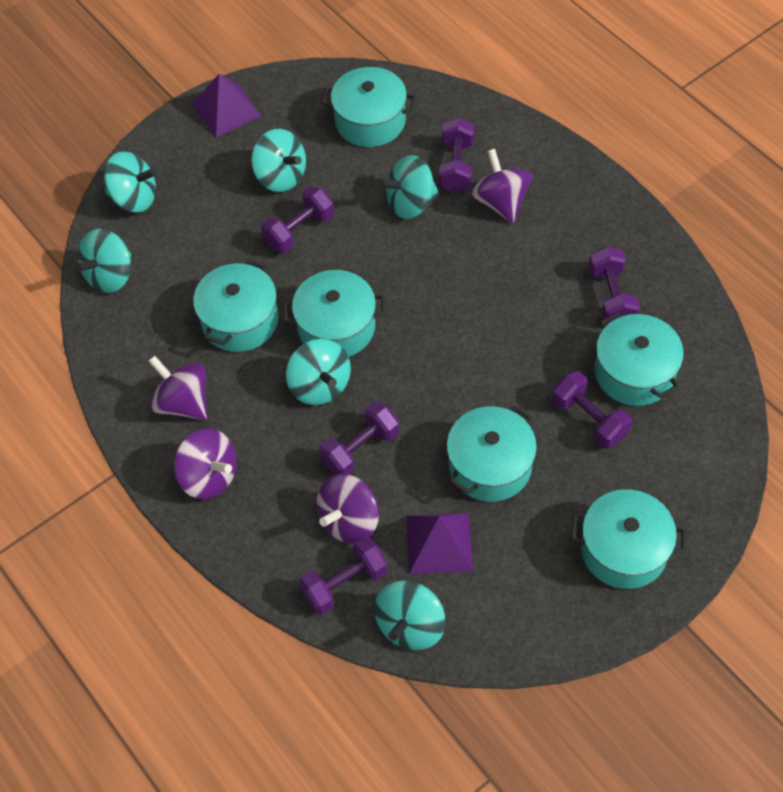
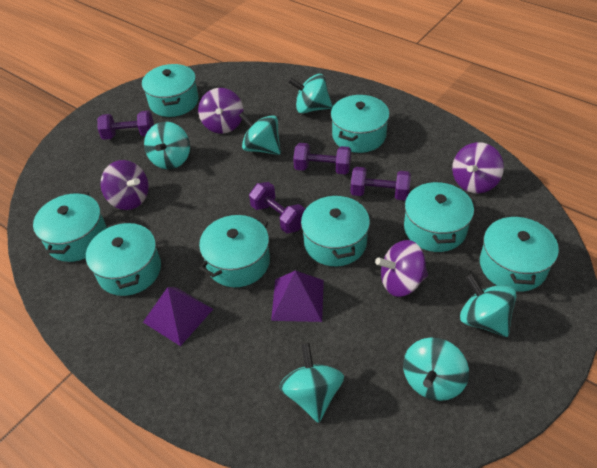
purple dumbbell: 6 -> 4
turquoise pot: 6 -> 8

